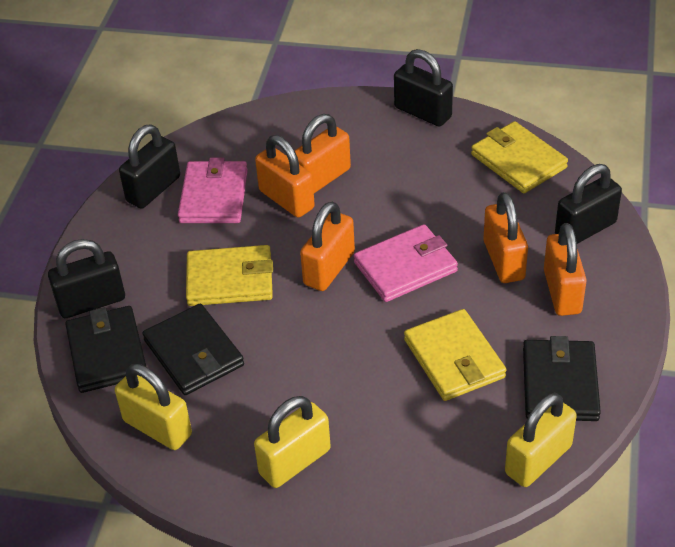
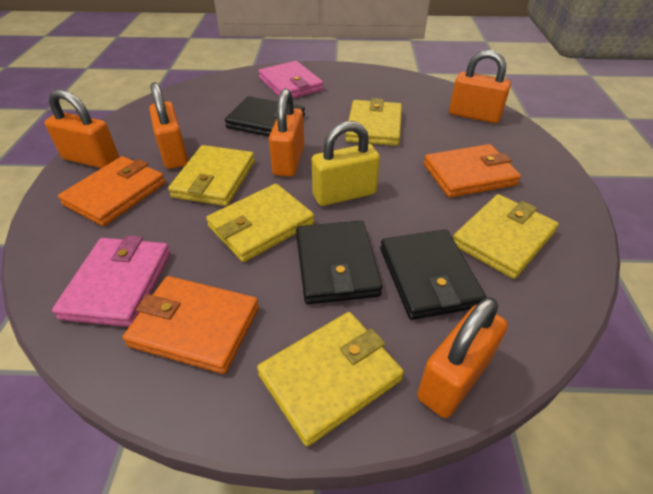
black padlock: 4 -> 0
orange wallet: 0 -> 3
yellow padlock: 3 -> 1
yellow wallet: 3 -> 5

